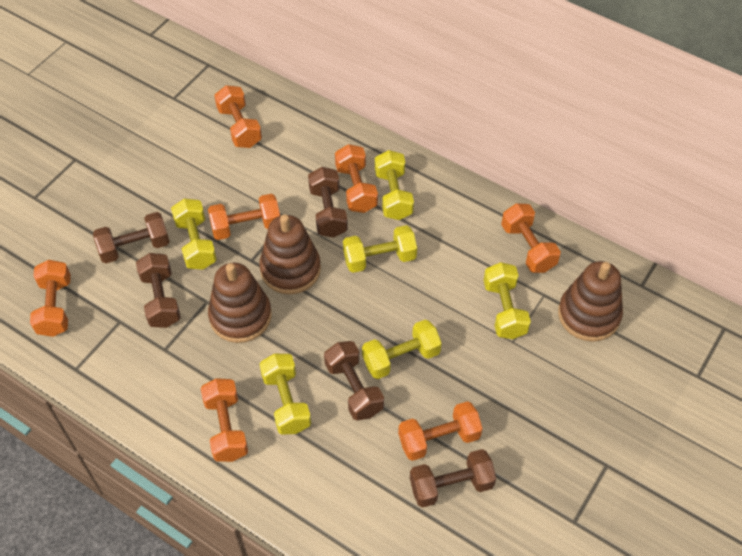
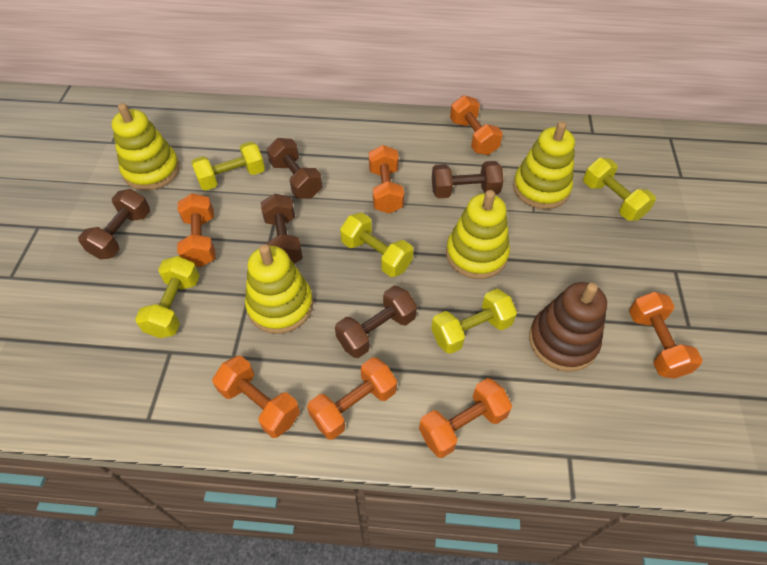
brown stacking toy: 3 -> 1
yellow dumbbell: 6 -> 5
yellow stacking toy: 0 -> 4

